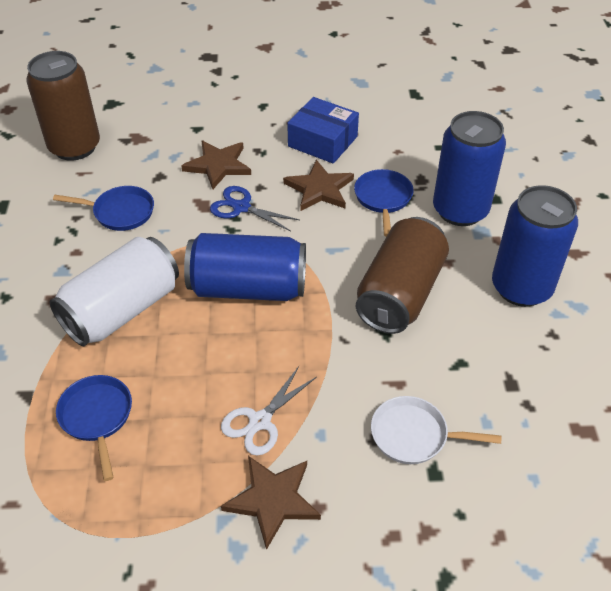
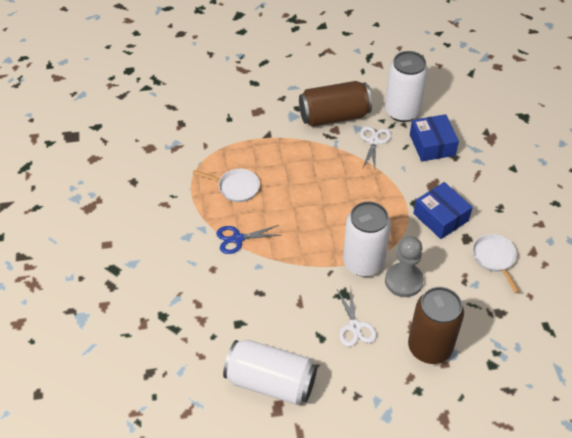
blue box: 1 -> 2
blue can: 3 -> 0
blue pan: 3 -> 0
brown star: 3 -> 0
grey pawn: 0 -> 1
white can: 1 -> 3
white pan: 1 -> 2
white scissors: 1 -> 2

